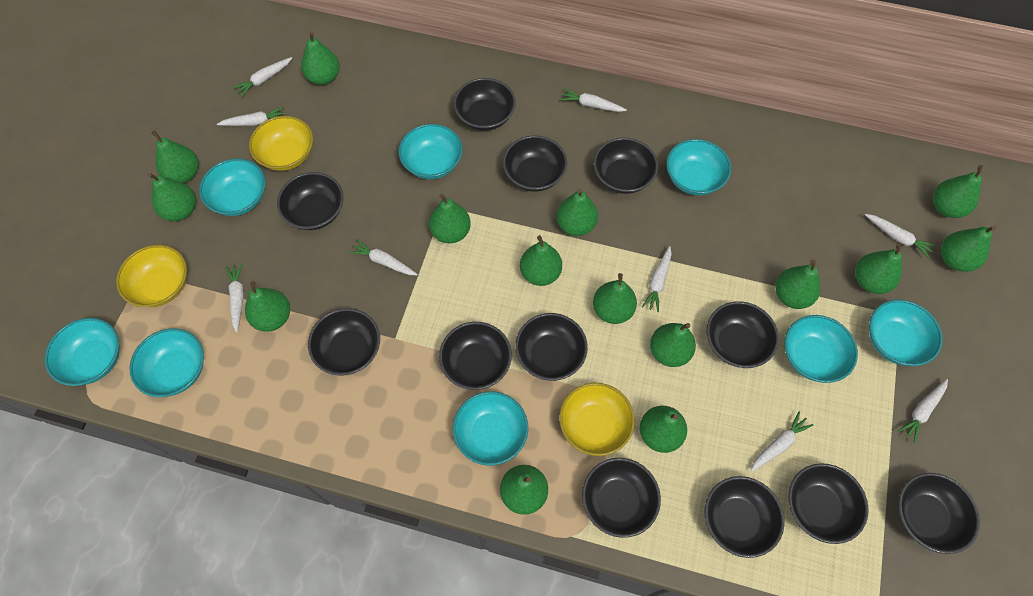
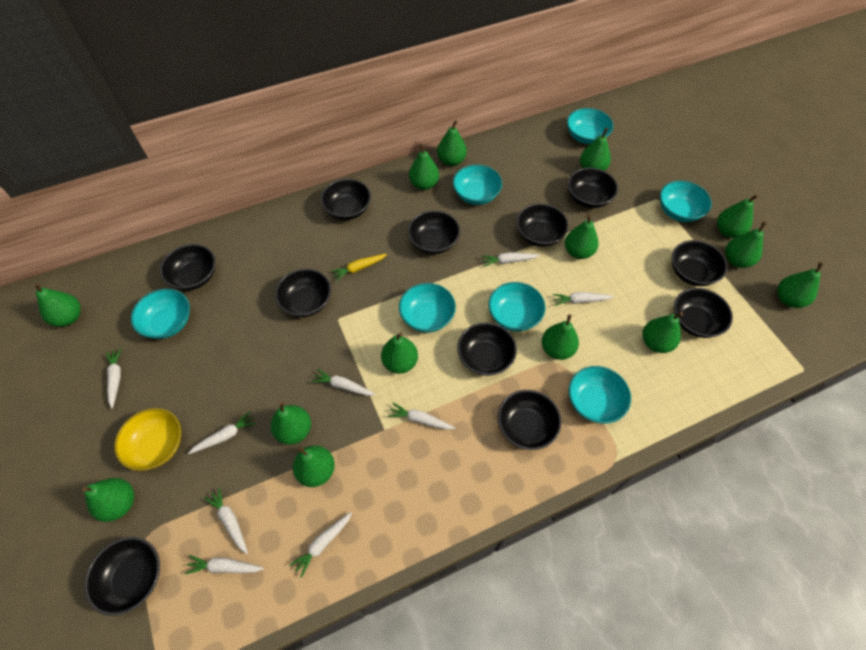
black bowl: 12 -> 11
green pear: 15 -> 14
turquoise bowl: 8 -> 7
yellow bowl: 3 -> 1
yellow carrot: 0 -> 1

